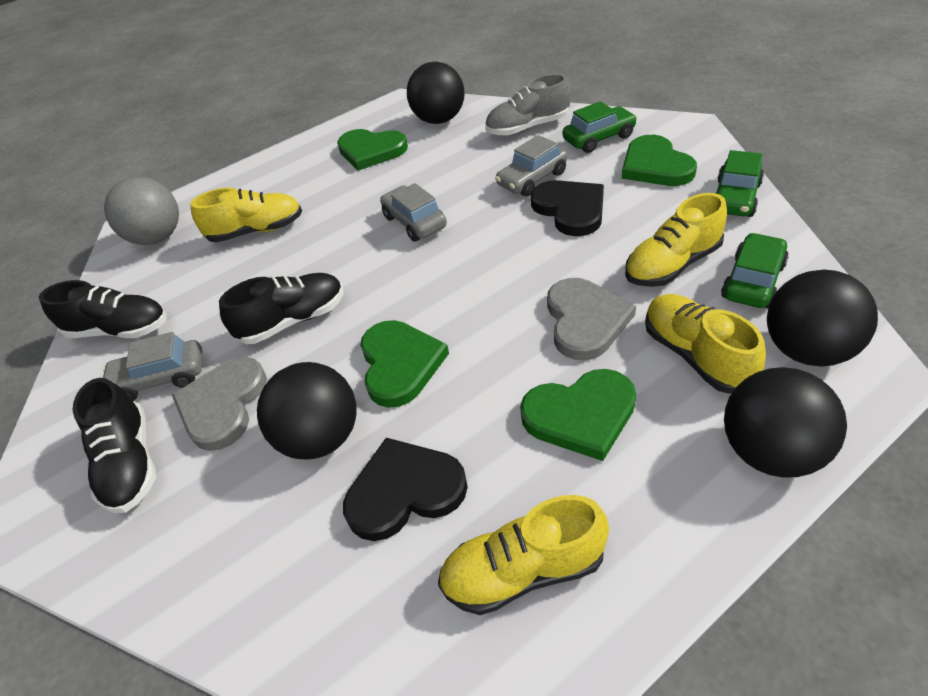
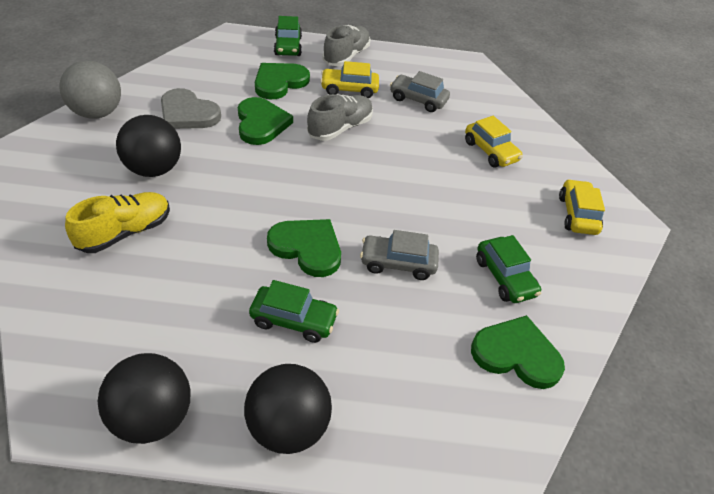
black ball: 4 -> 3
black heart: 2 -> 0
black shoe: 3 -> 0
grey car: 3 -> 2
grey heart: 2 -> 1
grey shoe: 1 -> 2
yellow car: 0 -> 3
yellow shoe: 4 -> 1

